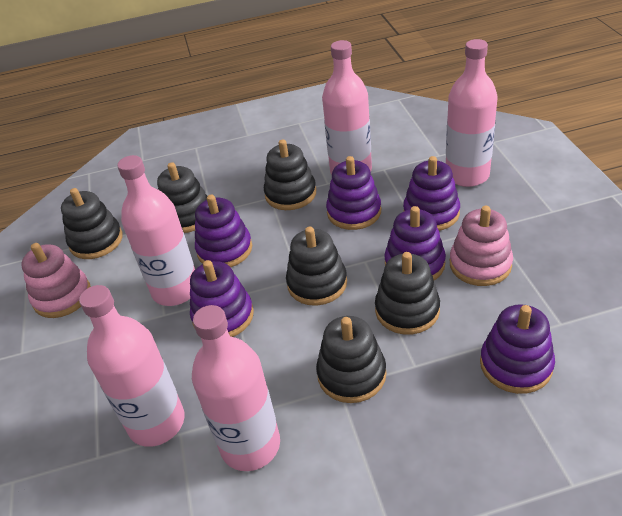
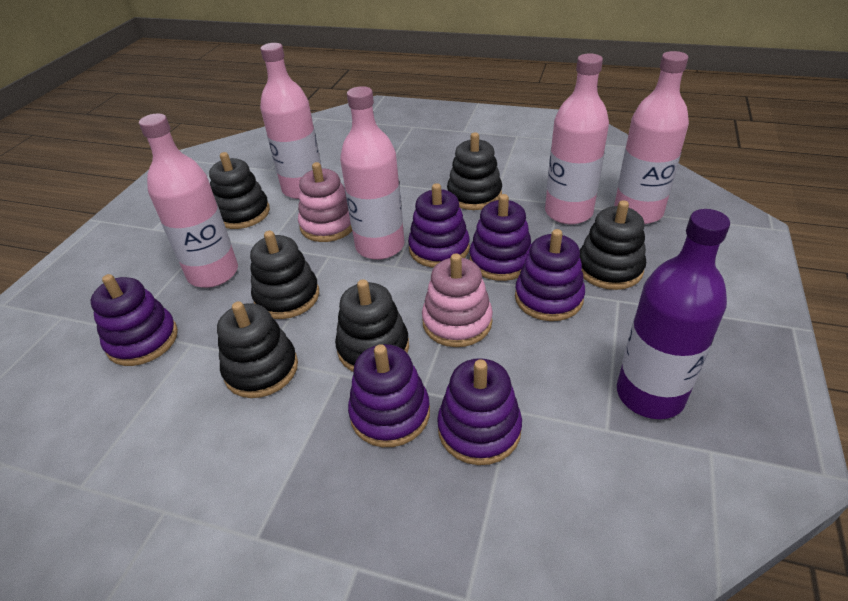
purple bottle: 0 -> 1

